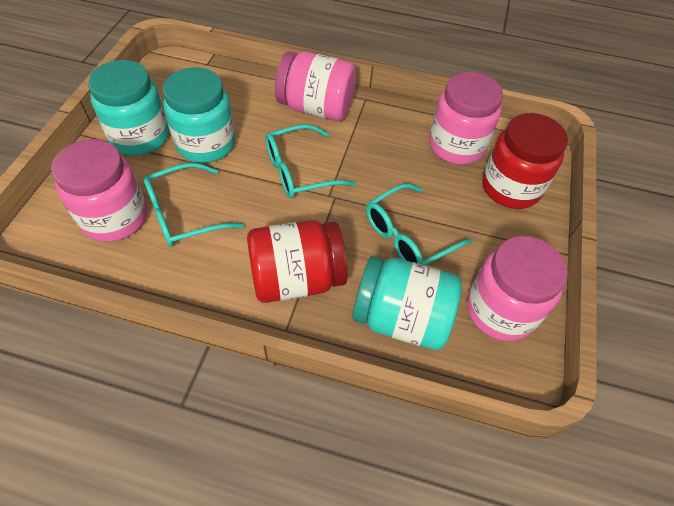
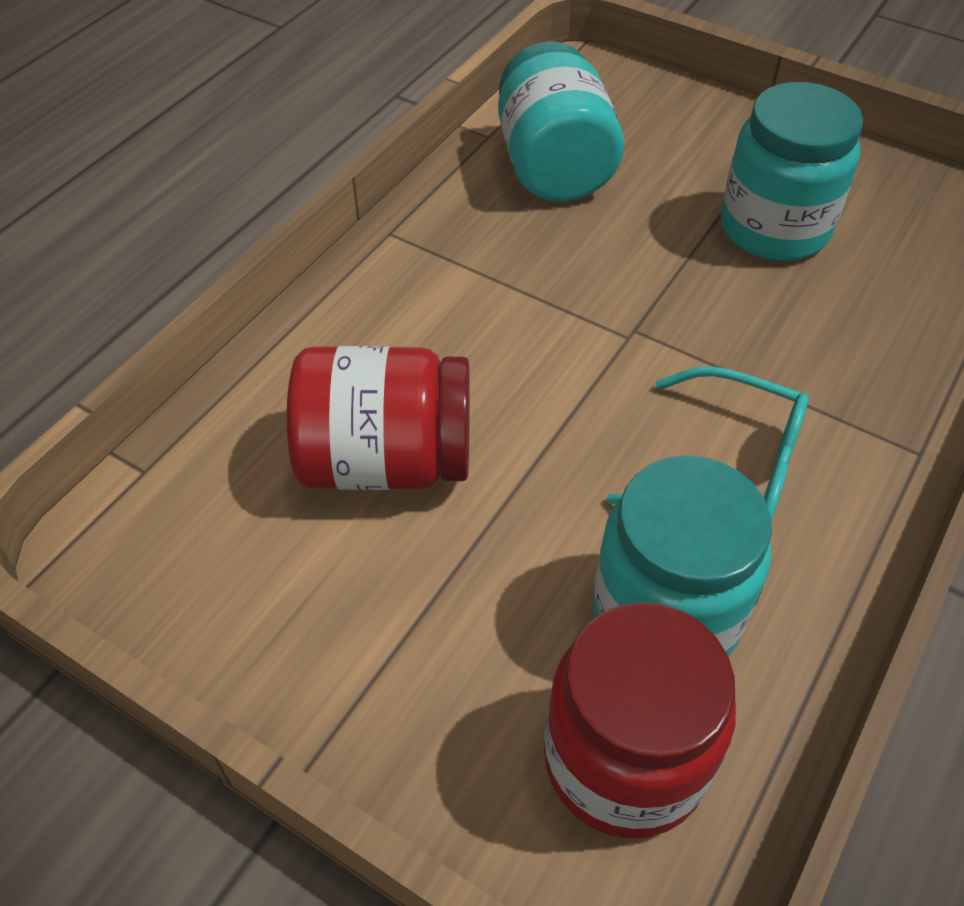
pink jar: 4 -> 0
turquoise glasses: 3 -> 1

